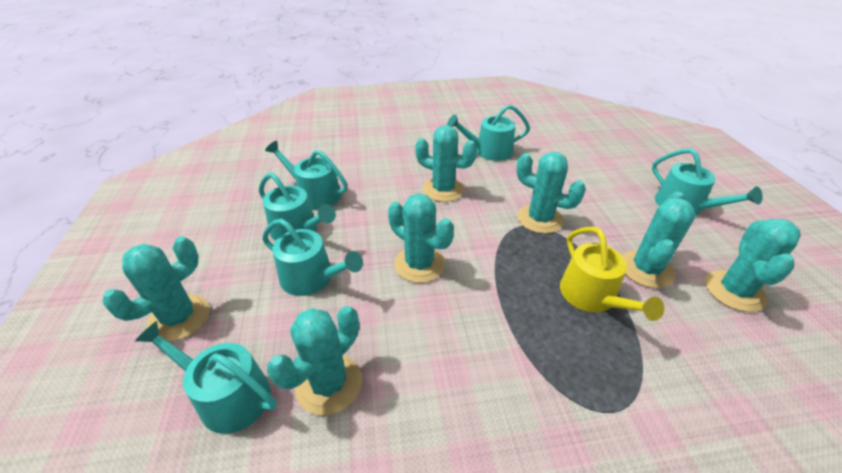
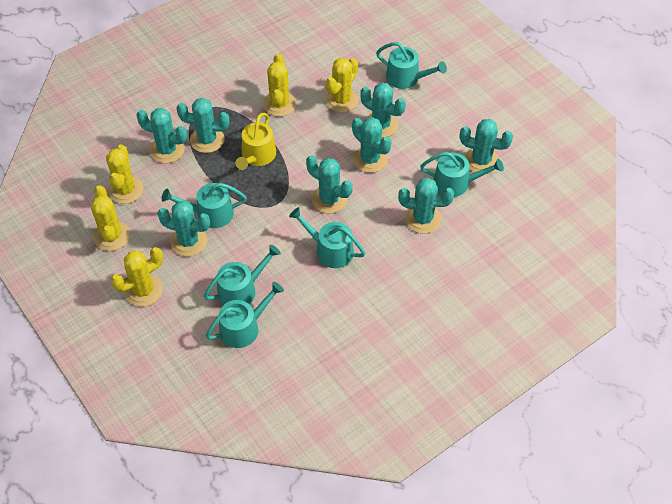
turquoise cactus: 7 -> 8
yellow cactus: 0 -> 5

